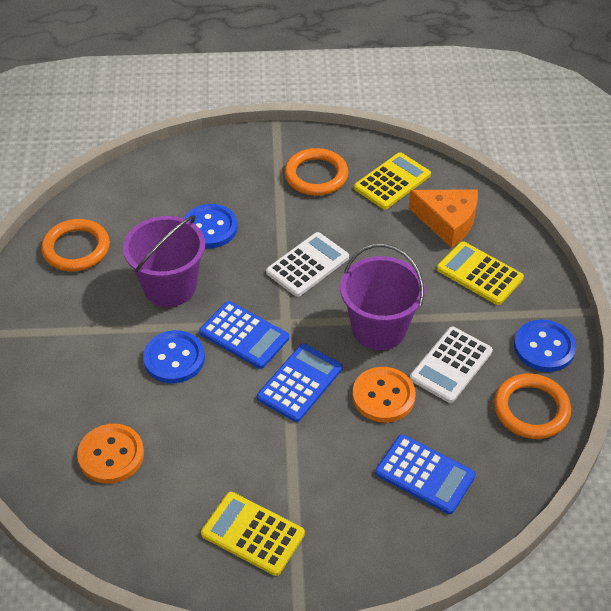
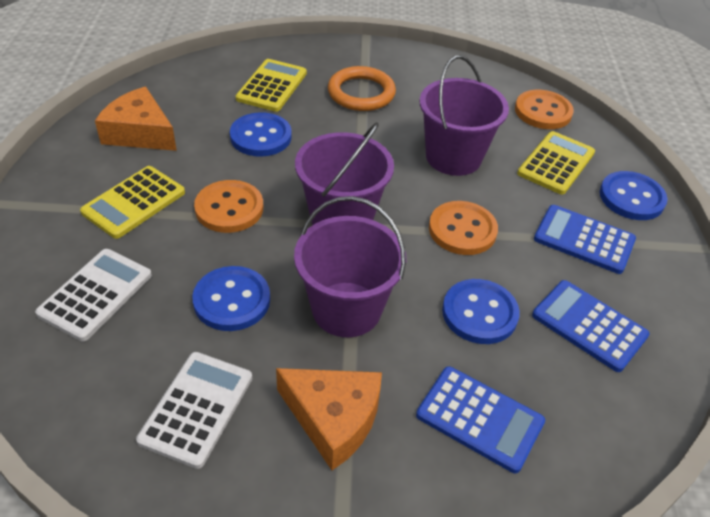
blue button: 3 -> 4
orange button: 2 -> 3
orange cheese: 1 -> 2
orange ring: 3 -> 1
purple bucket: 2 -> 3

